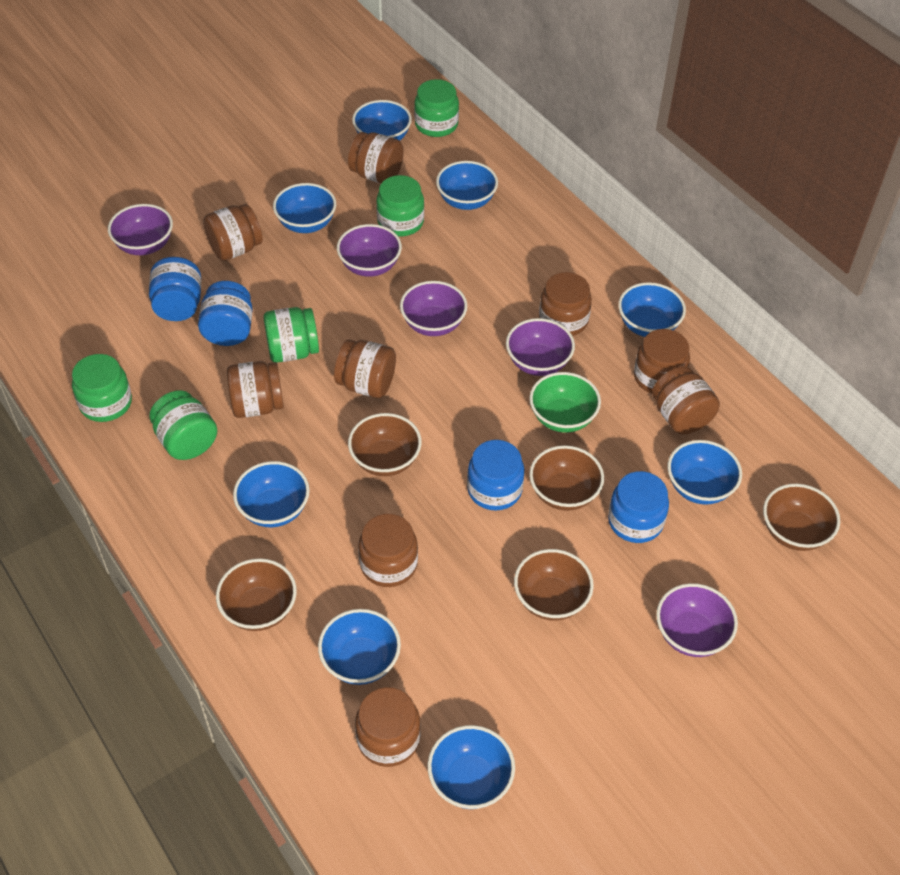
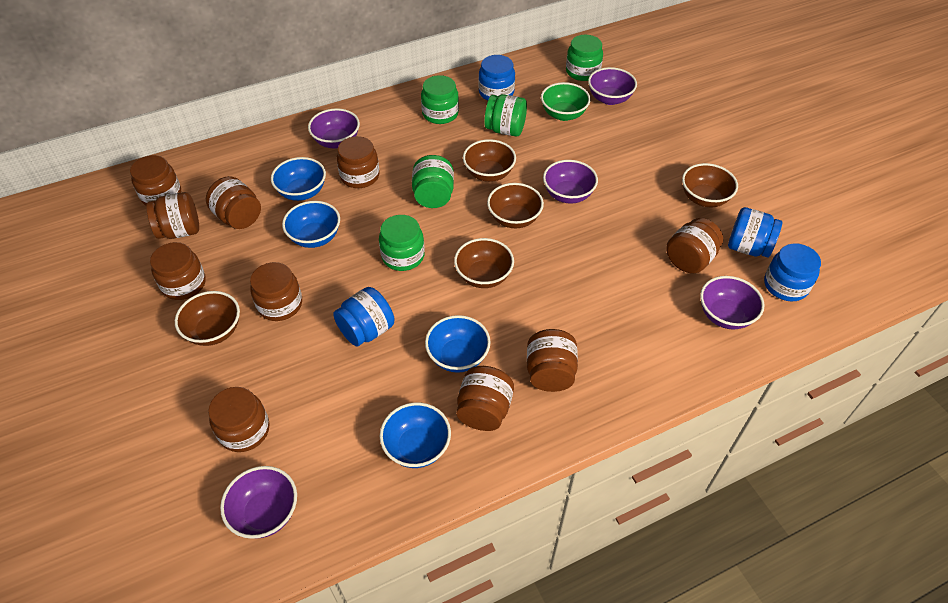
blue bowl: 8 -> 4
brown jar: 9 -> 10

